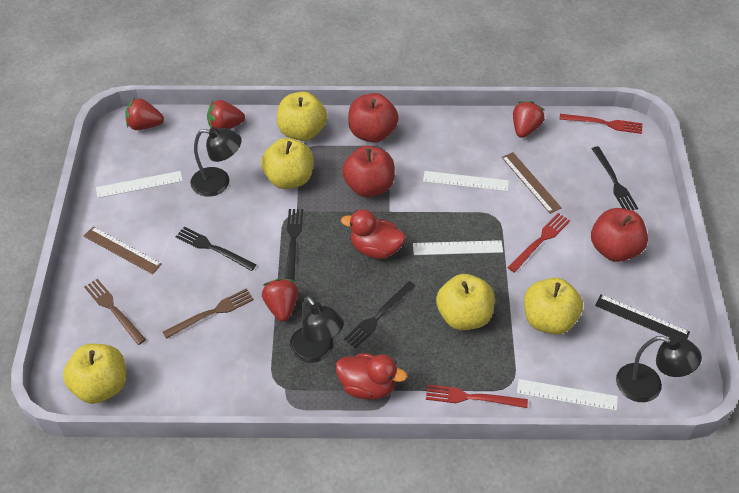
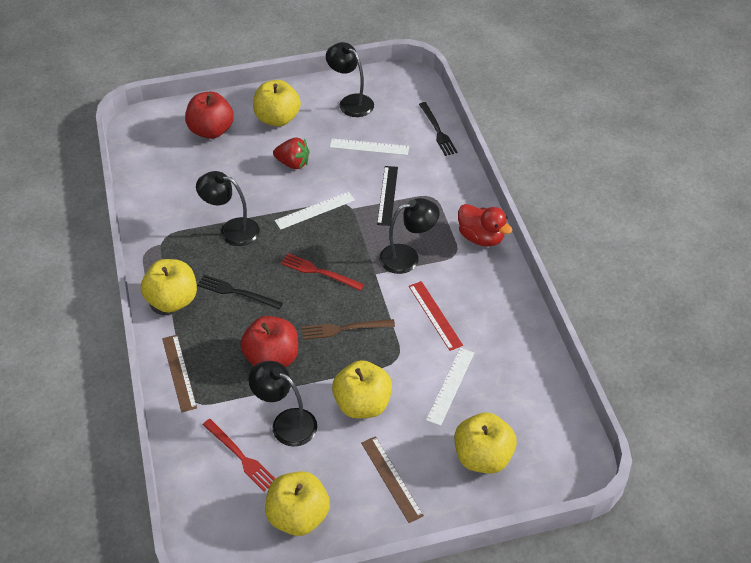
black fork: 4 -> 2
black lamp: 3 -> 4
brown fork: 2 -> 1
red apple: 3 -> 2
red duck: 2 -> 1
red fork: 3 -> 2
red ruler: 0 -> 1
red strawberry: 4 -> 1
white ruler: 4 -> 3

